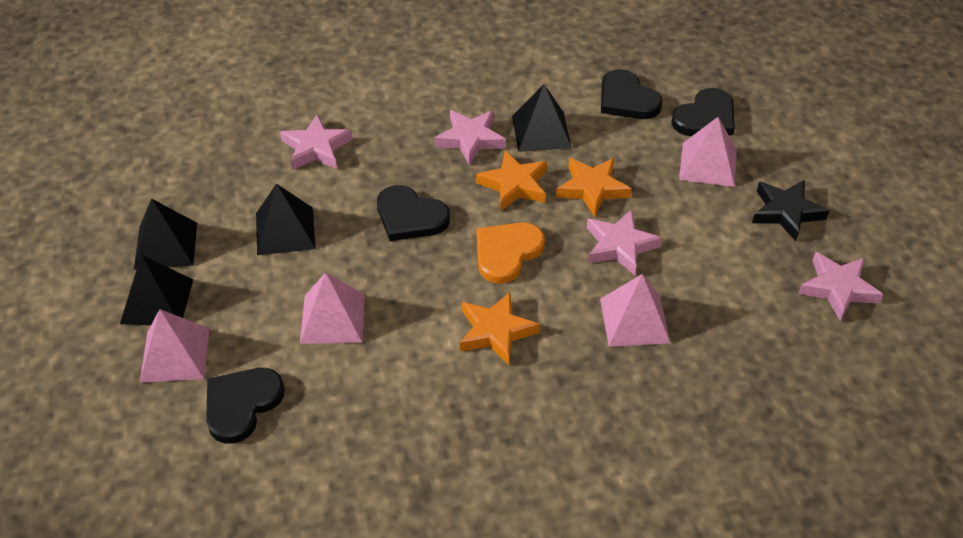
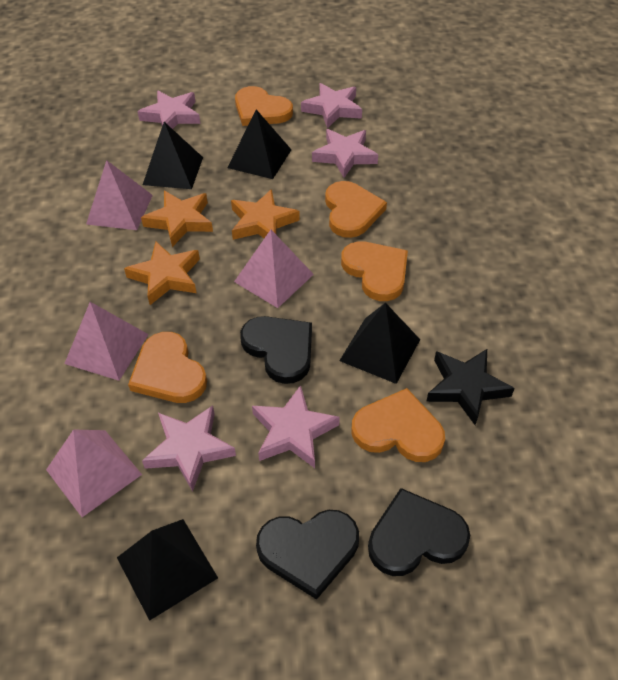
black heart: 4 -> 3
orange heart: 1 -> 5
pink star: 4 -> 5

